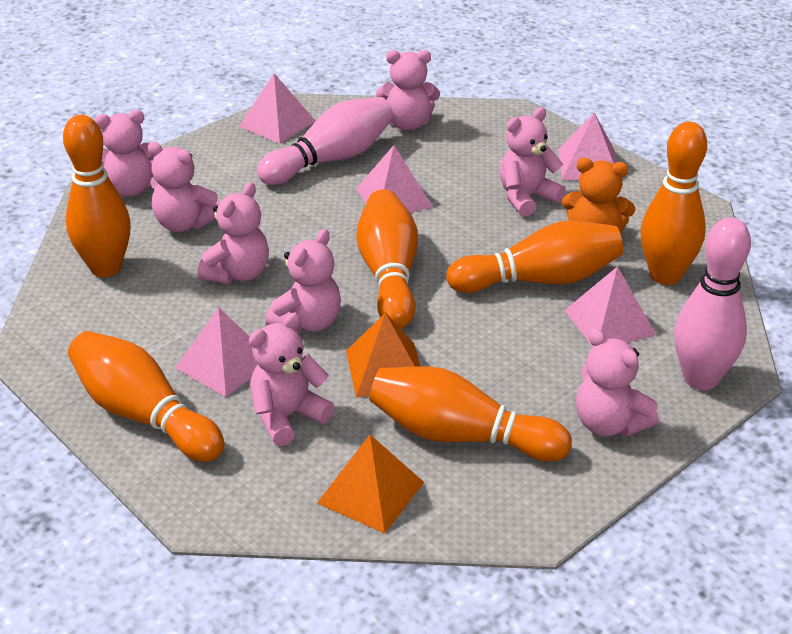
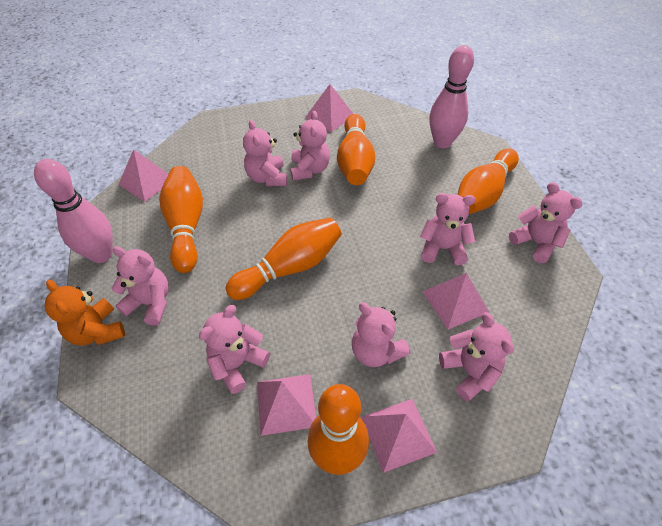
orange bowling pin: 6 -> 5
orange pyramid: 2 -> 0

